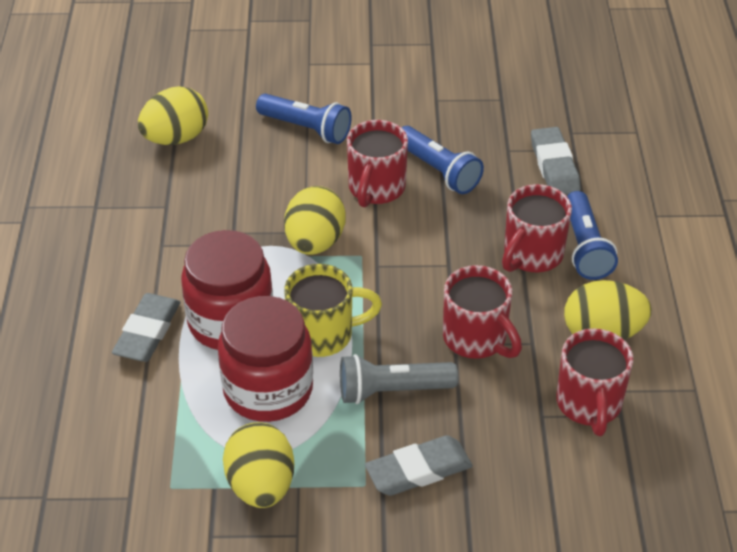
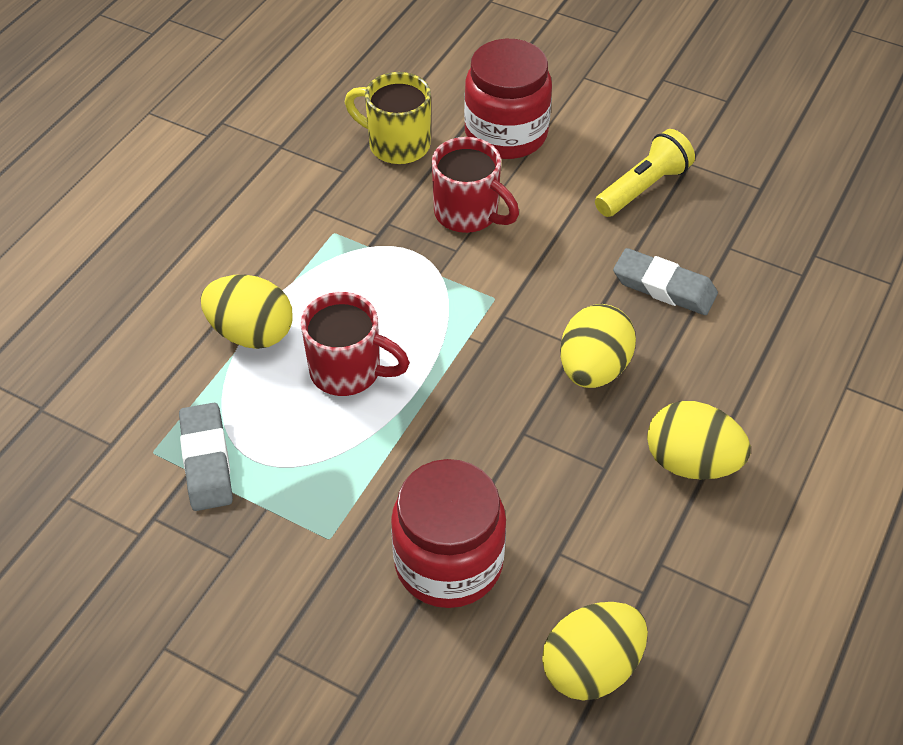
blue flashlight: 3 -> 0
grey eraser: 3 -> 2
grey flashlight: 1 -> 0
red mug: 4 -> 2
yellow flashlight: 0 -> 1

